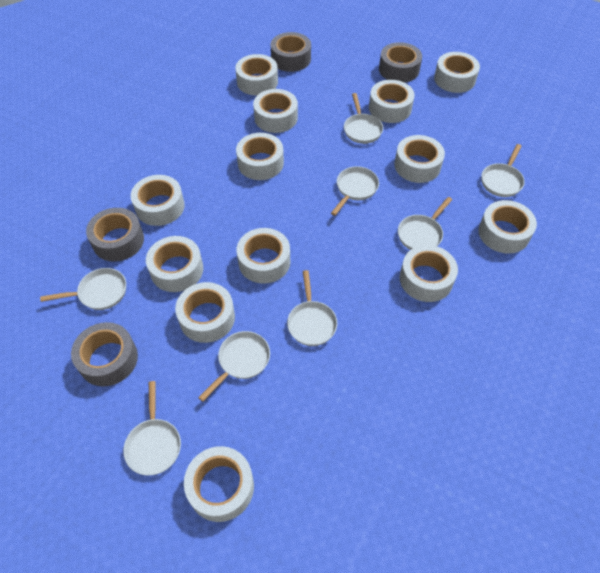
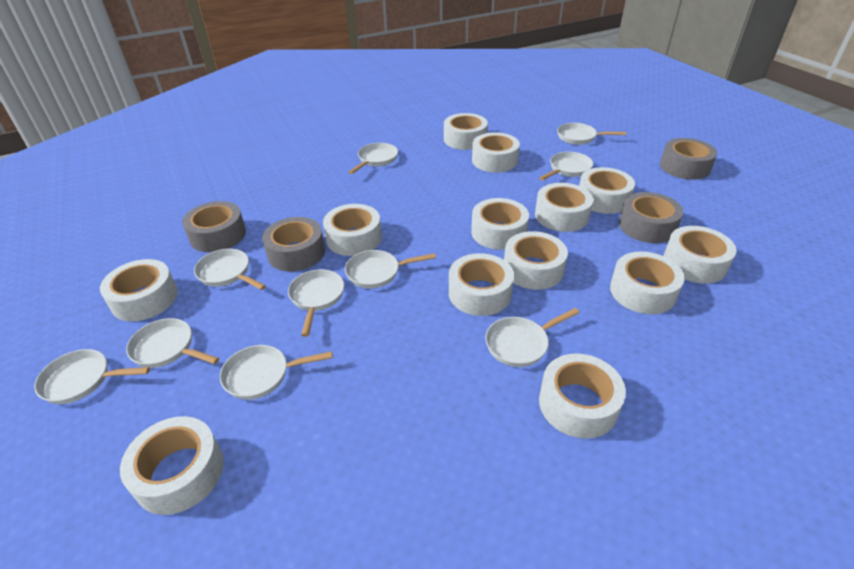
white pan: 8 -> 10

